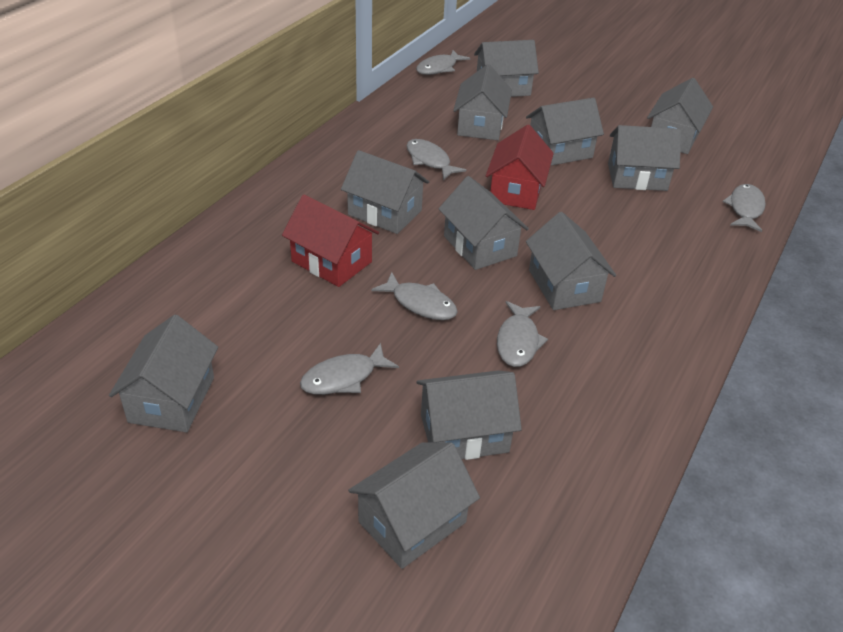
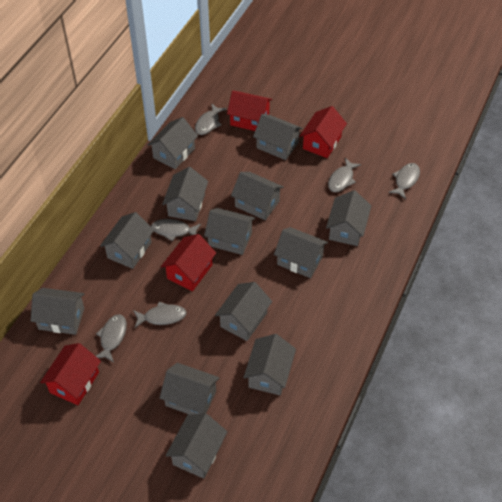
grey house: 11 -> 13
red house: 2 -> 4

